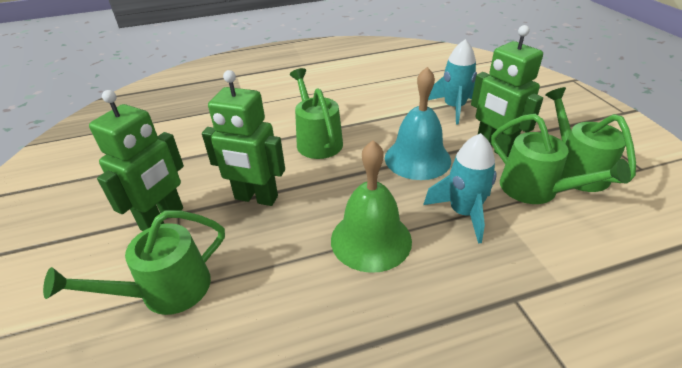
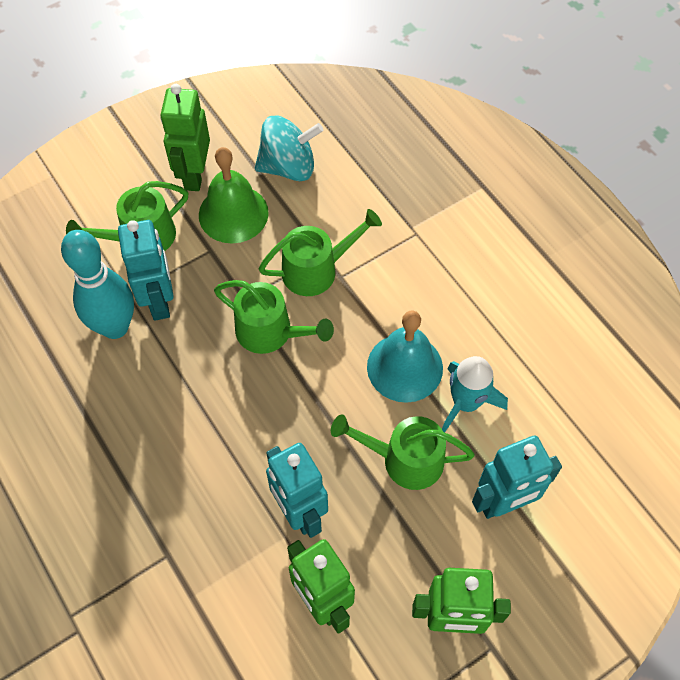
turquoise bowling pin: 0 -> 1
turquoise robot: 0 -> 3
turquoise rocket: 2 -> 1
turquoise spinning top: 0 -> 1

